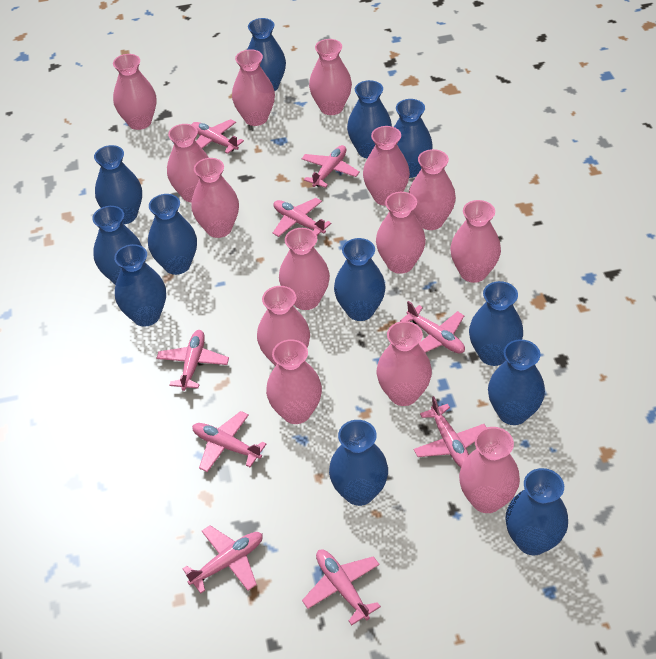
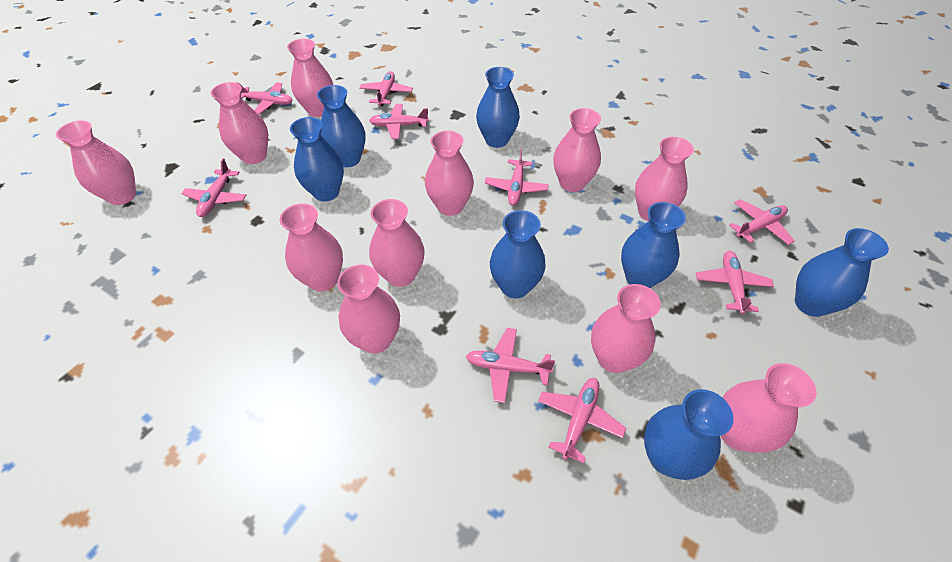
blue vase: 12 -> 7
pink vase: 14 -> 11

